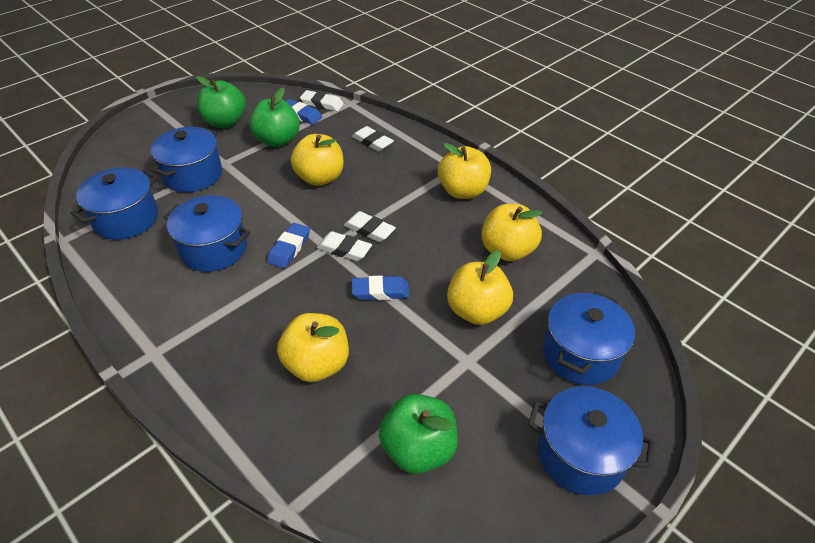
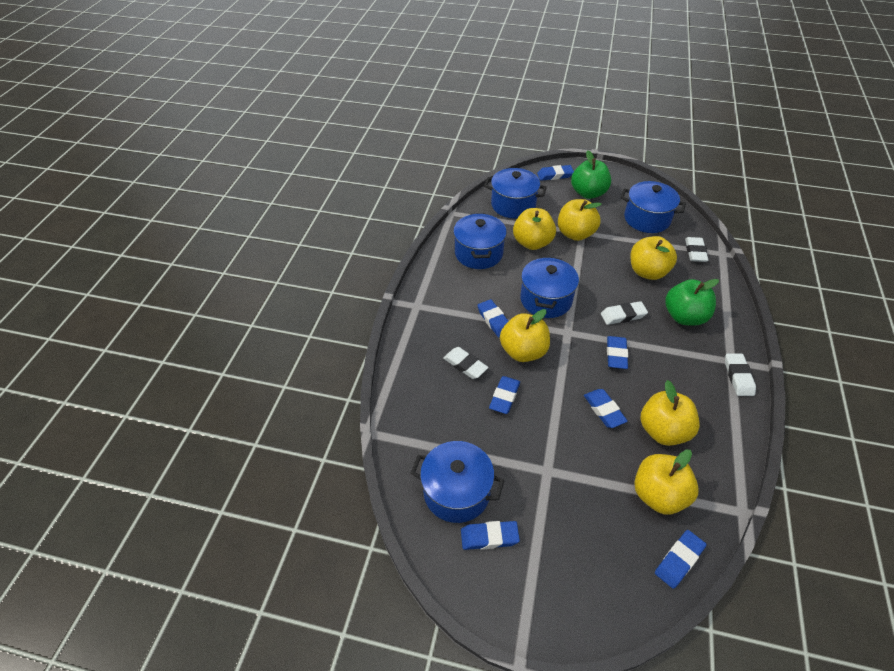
blue eraser: 3 -> 7
green apple: 3 -> 2
yellow apple: 5 -> 6

